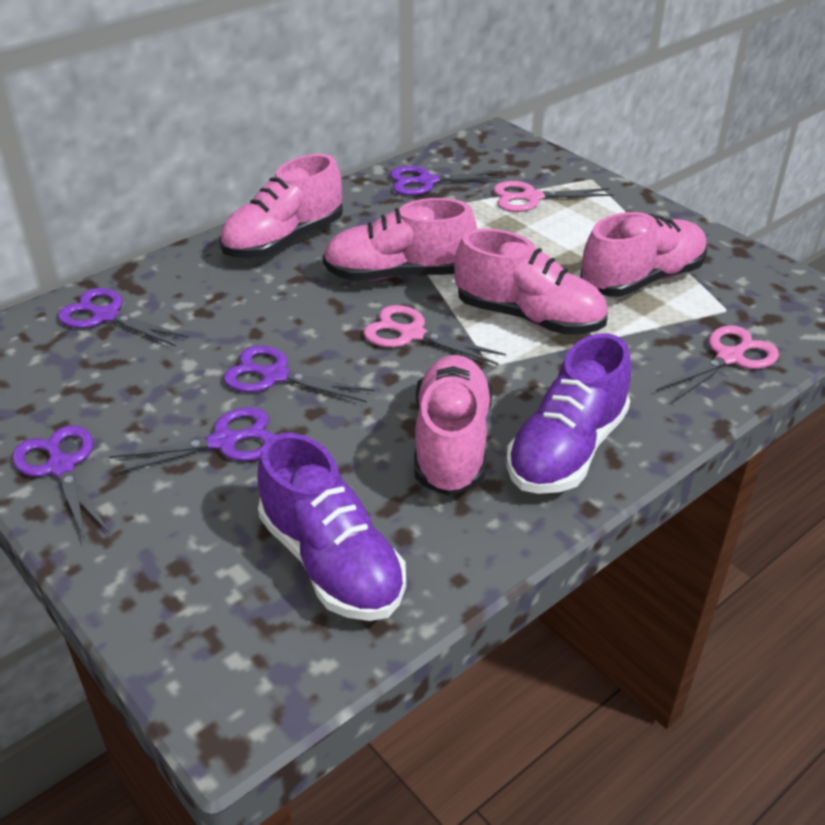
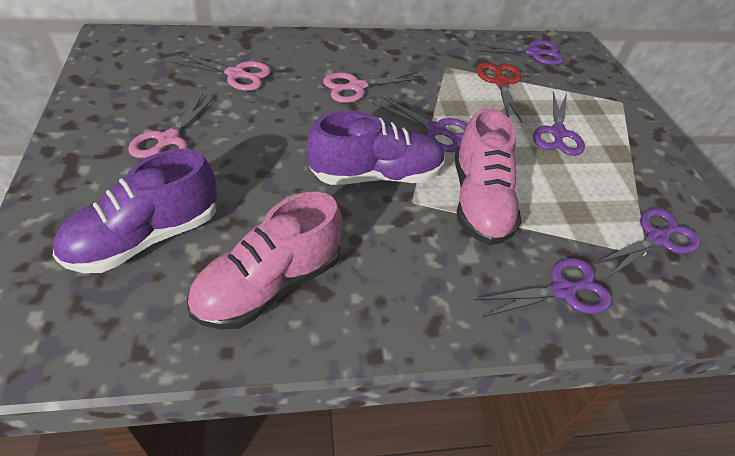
pink shoe: 5 -> 2
red scissors: 0 -> 1

